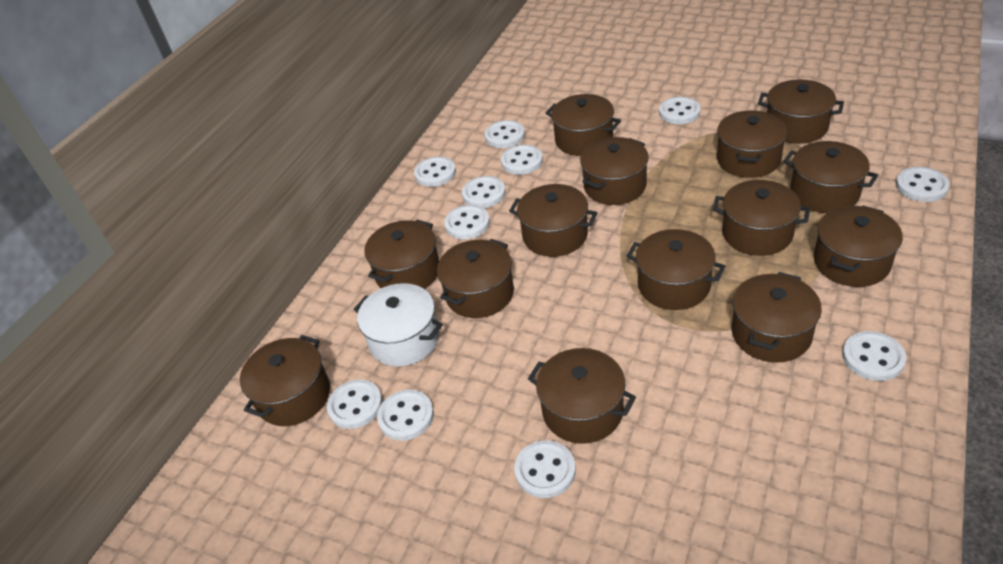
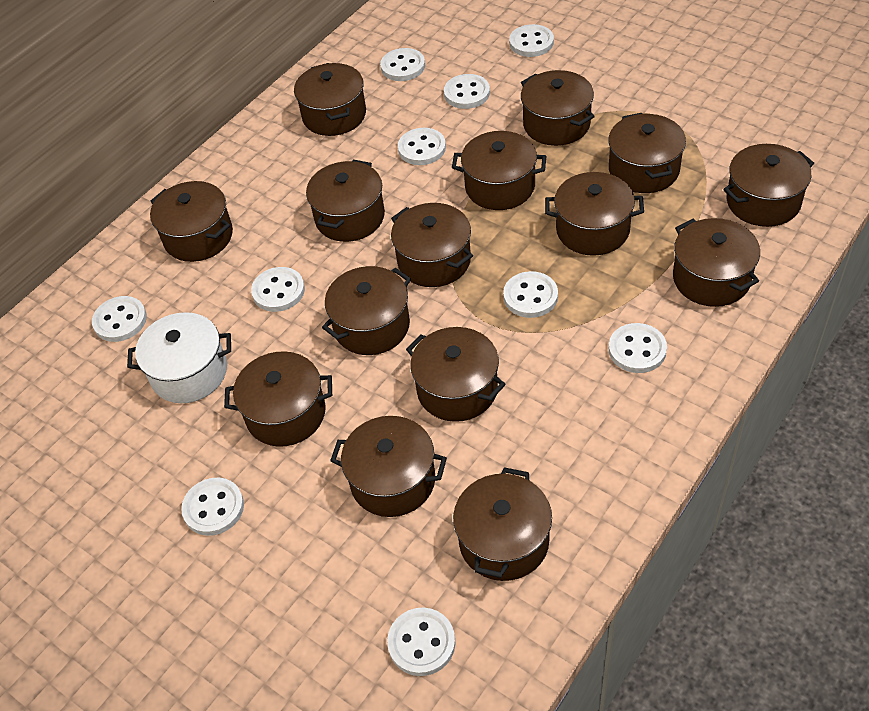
brown pot: 14 -> 15
white button: 11 -> 10

